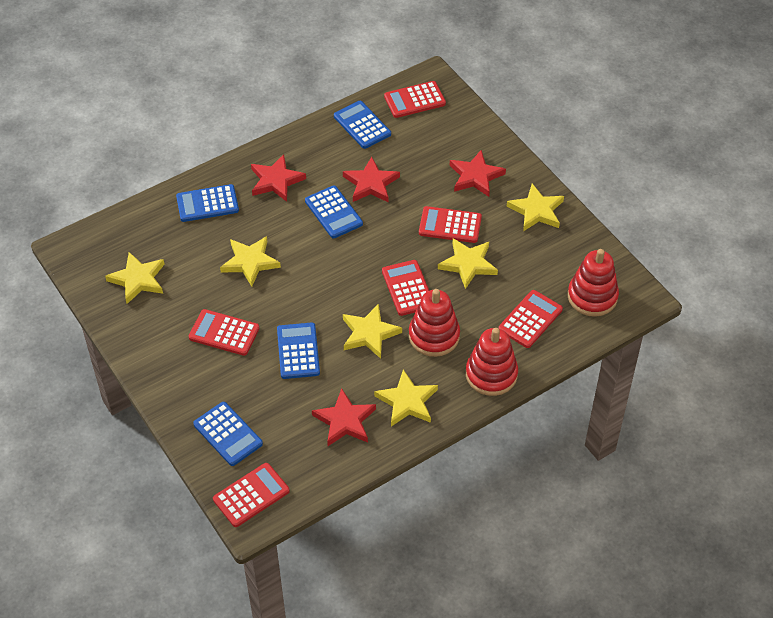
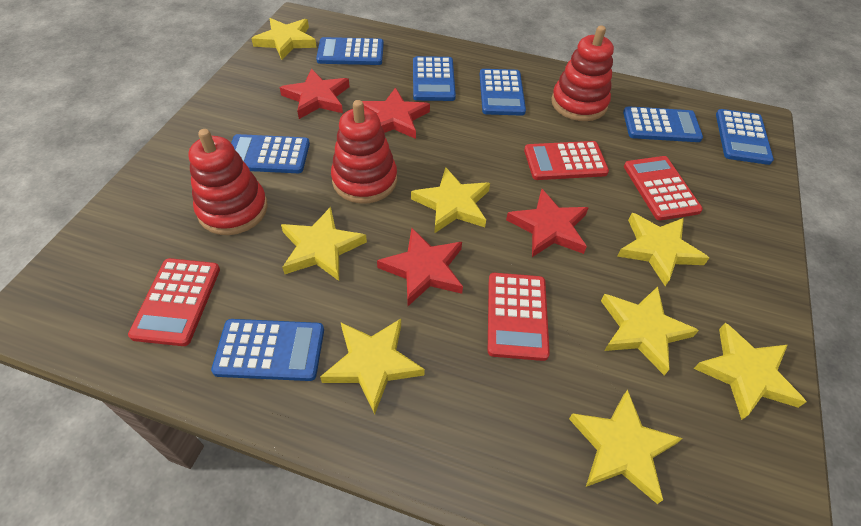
blue calculator: 5 -> 7
red calculator: 6 -> 4
yellow star: 6 -> 8

